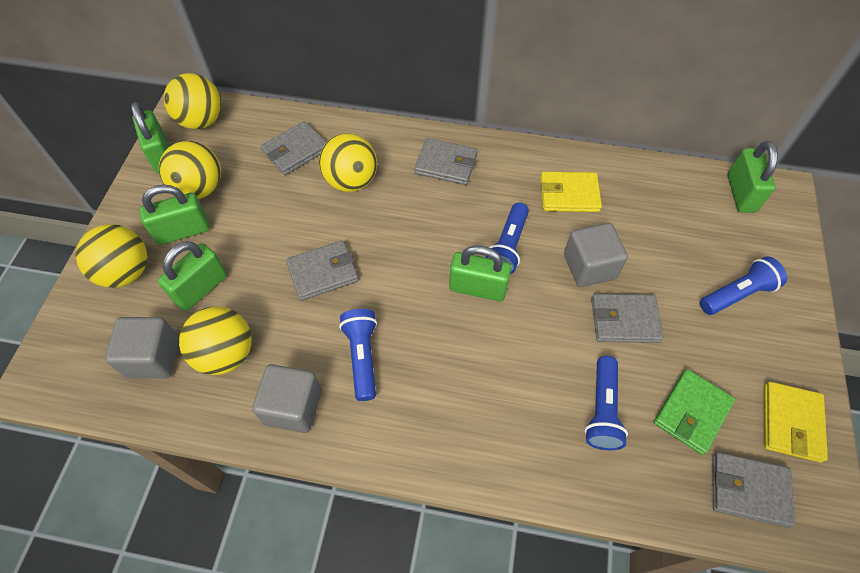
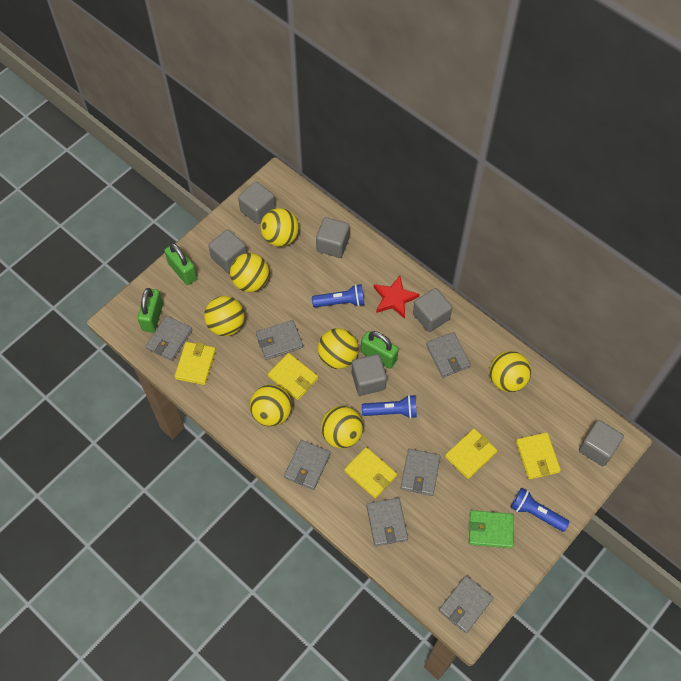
blue flashlight: 4 -> 3
green padlock: 5 -> 3
grey cube: 3 -> 6
grey wallet: 5 -> 7
red star: 0 -> 1
yellow ball: 5 -> 7
yellow wallet: 2 -> 5

